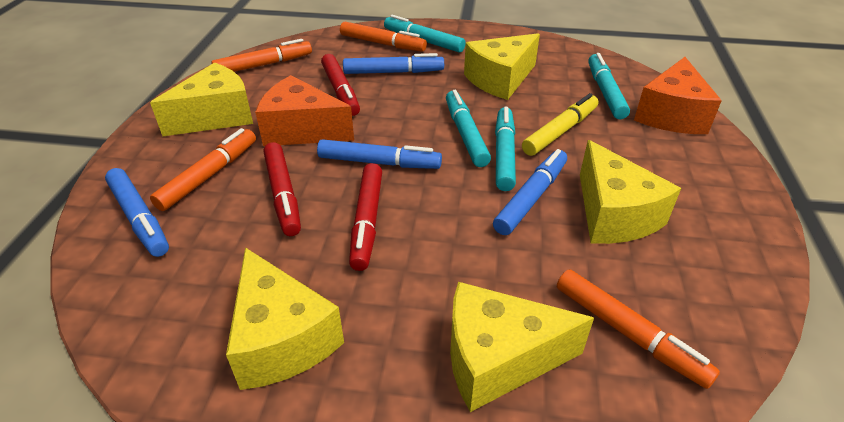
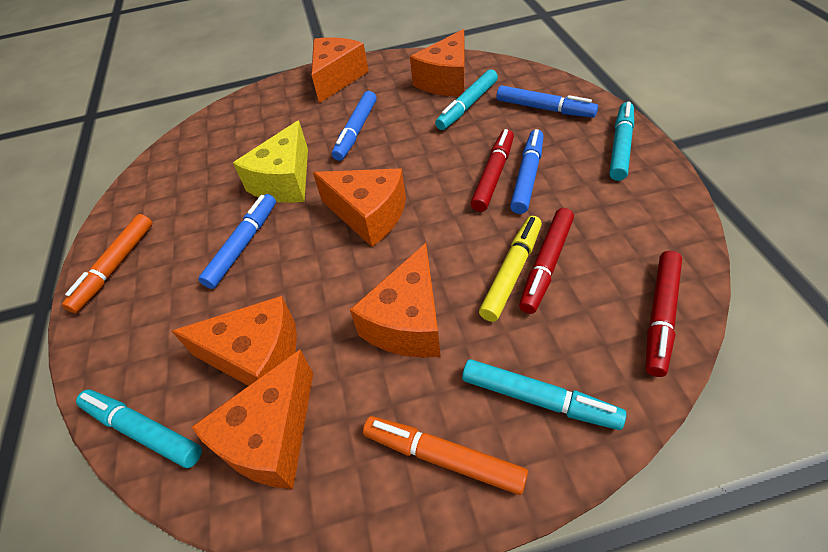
orange cheese: 2 -> 6
orange marker: 4 -> 2
yellow cheese: 5 -> 1

